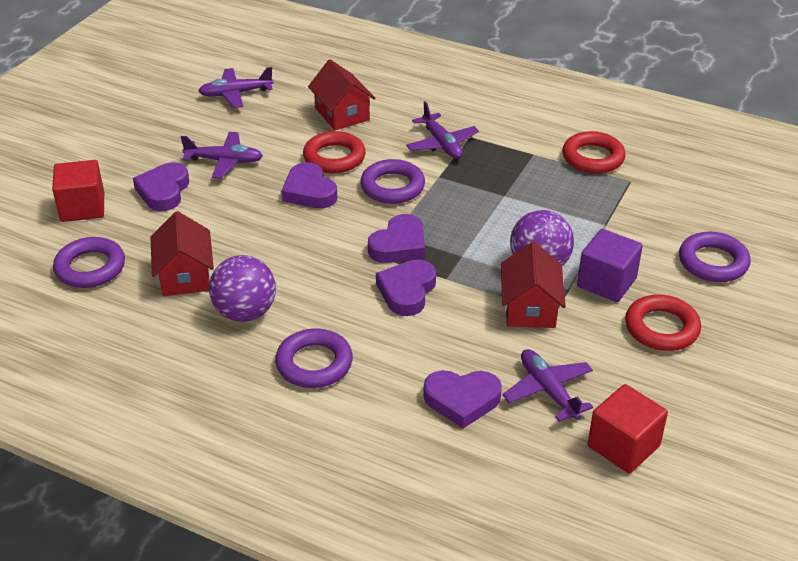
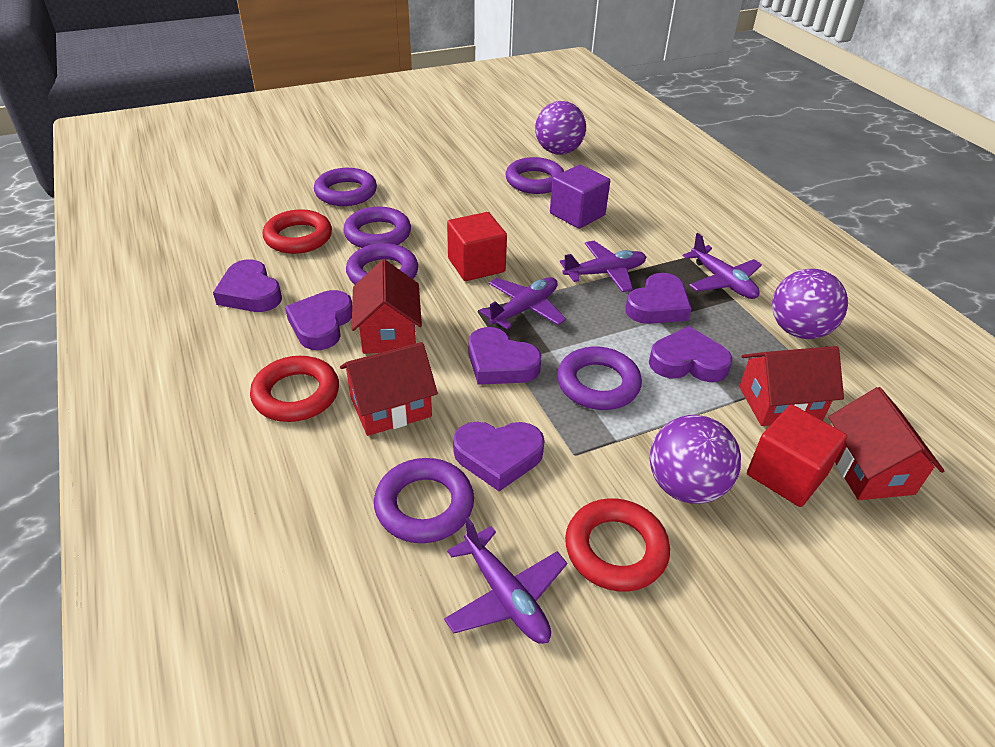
purple ball: 2 -> 3
purple heart: 5 -> 6
purple ring: 4 -> 6
red house: 3 -> 4

